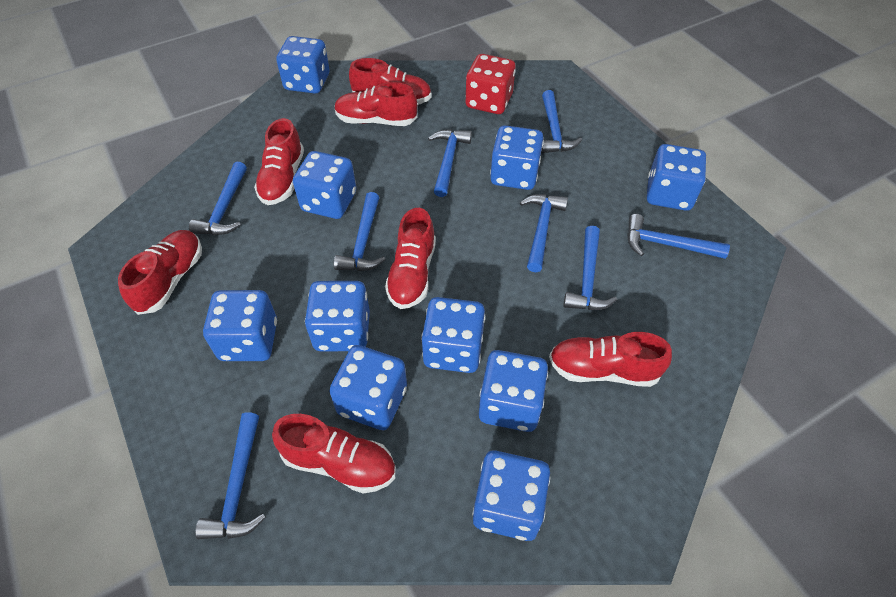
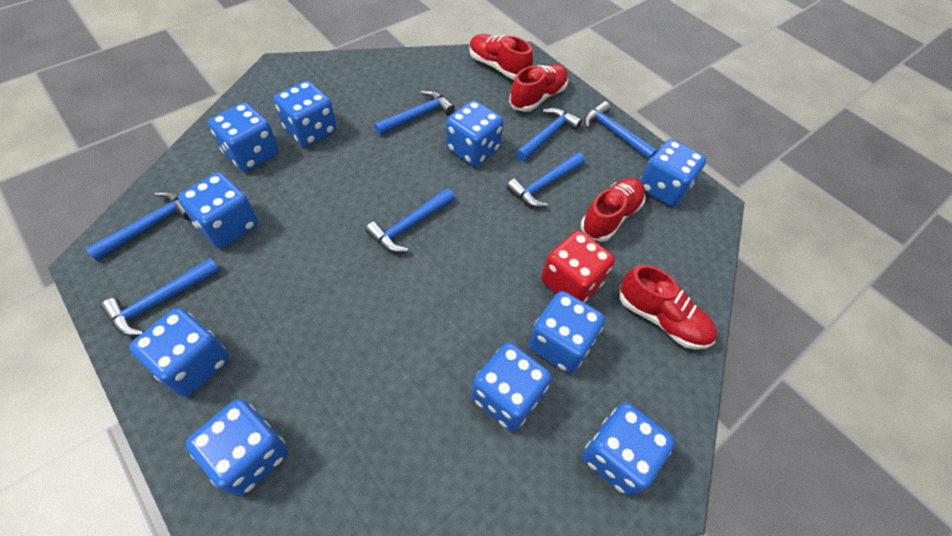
blue hammer: 8 -> 7
red shoe: 7 -> 4

